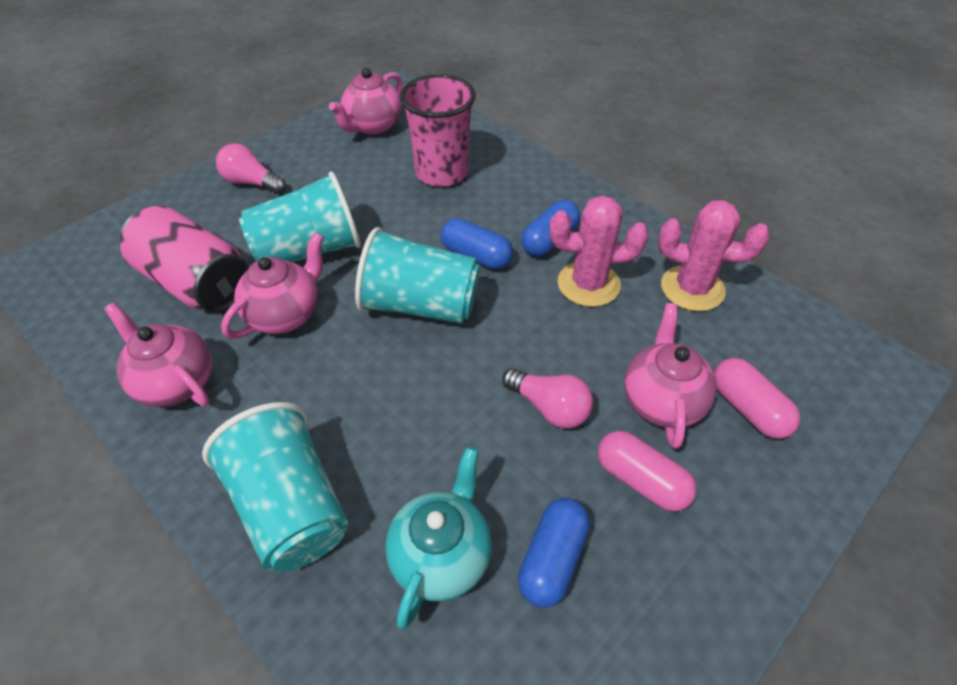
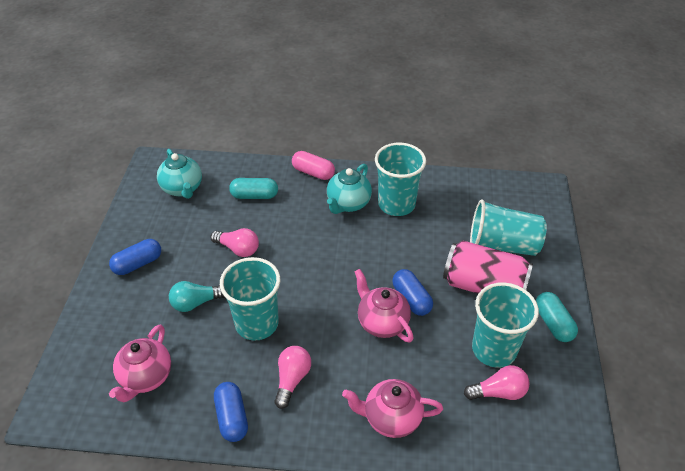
pink cactus: 2 -> 0
pink capsule: 2 -> 1
pink cup: 1 -> 0
pink light bulb: 2 -> 3
pink teapot: 4 -> 3
turquoise capsule: 0 -> 2
turquoise cup: 3 -> 4
turquoise light bulb: 0 -> 1
turquoise teapot: 1 -> 2

